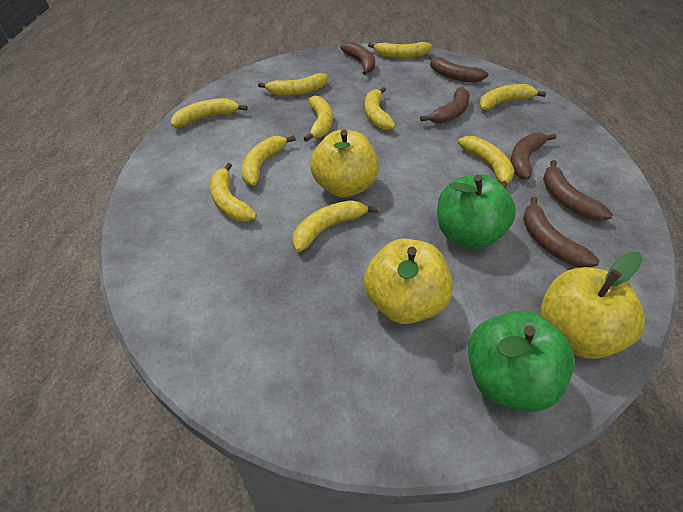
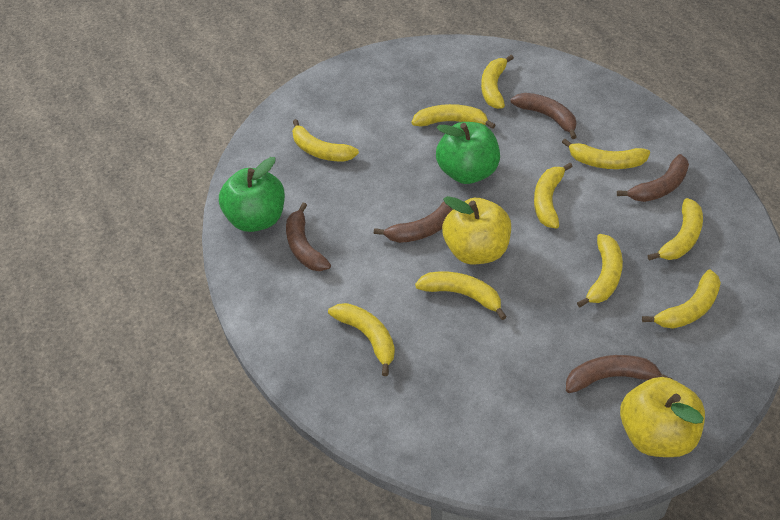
brown banana: 6 -> 5
yellow apple: 3 -> 2

